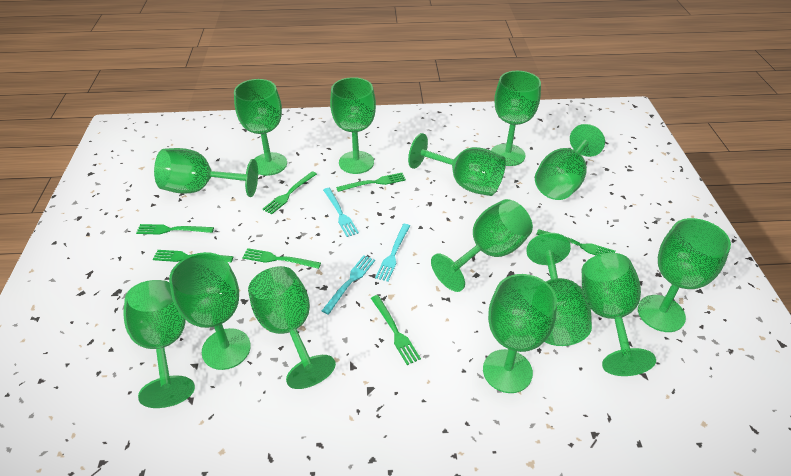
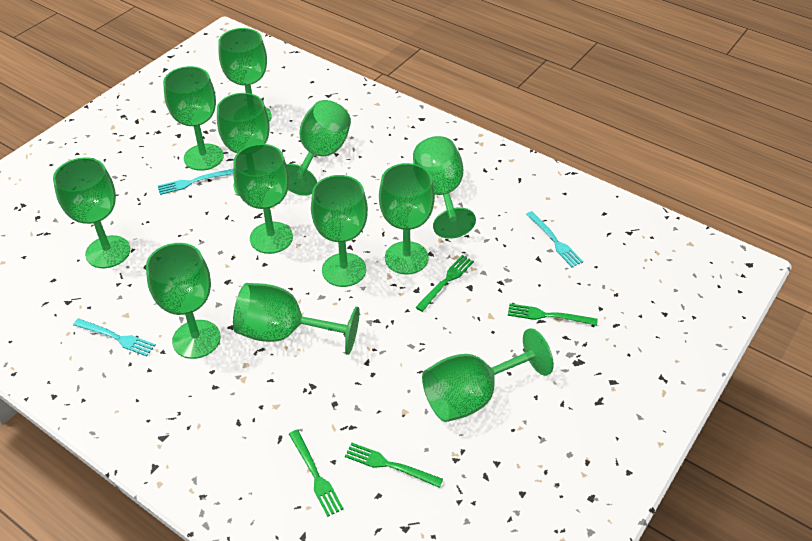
green fork: 7 -> 4
green goblet: 14 -> 12

